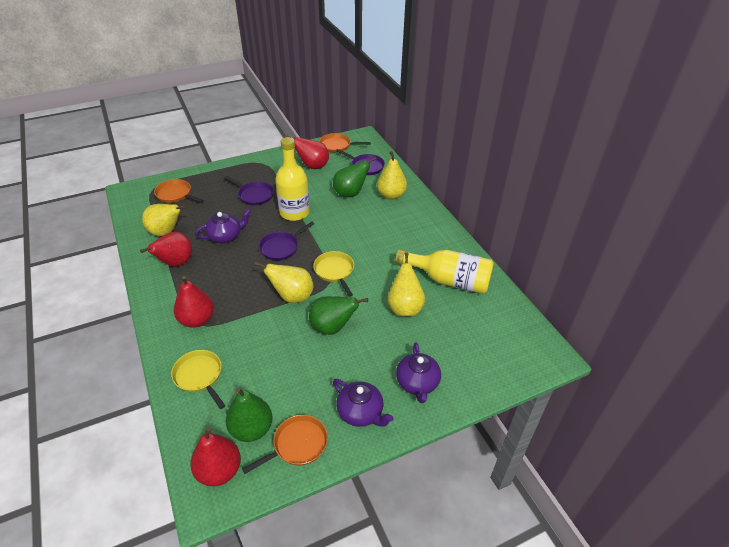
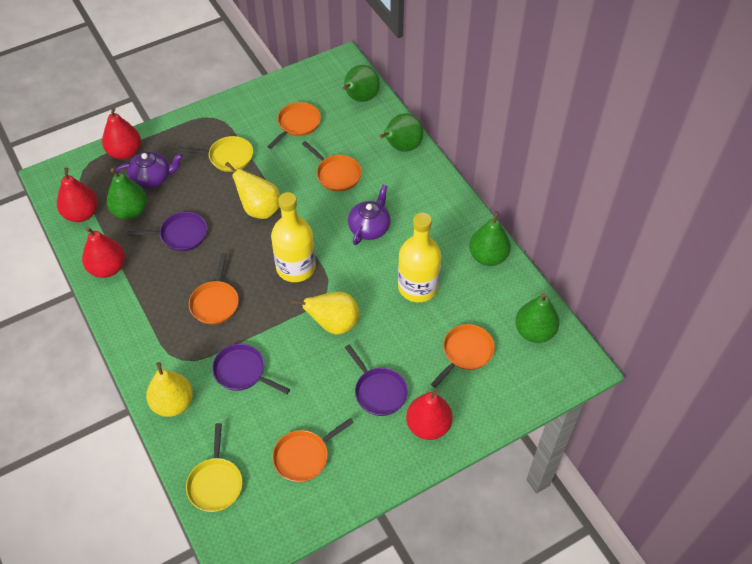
green pear: 3 -> 5
orange pan: 3 -> 5
purple teapot: 3 -> 2
yellow pear: 4 -> 3

